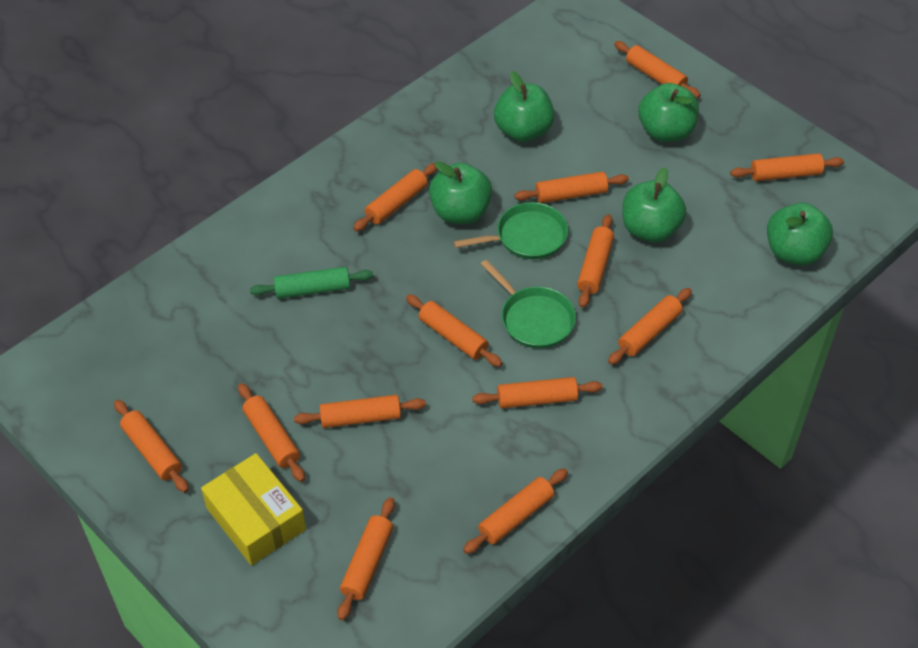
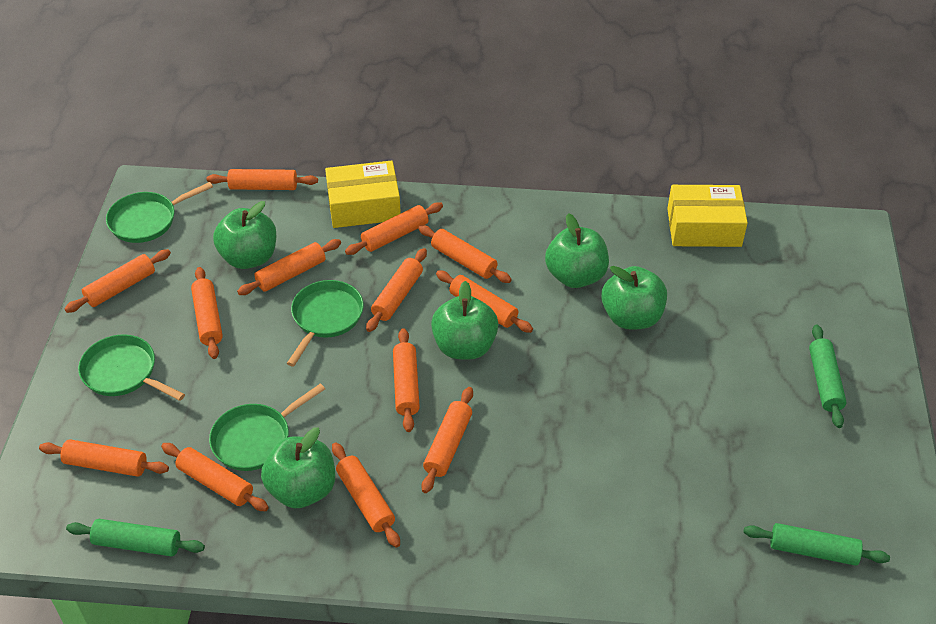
green pan: 2 -> 4
green rolling pin: 1 -> 3
yellow box: 1 -> 2

